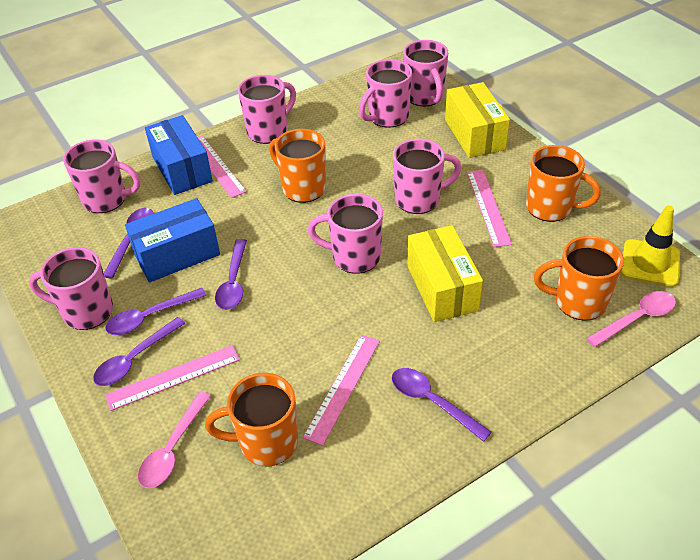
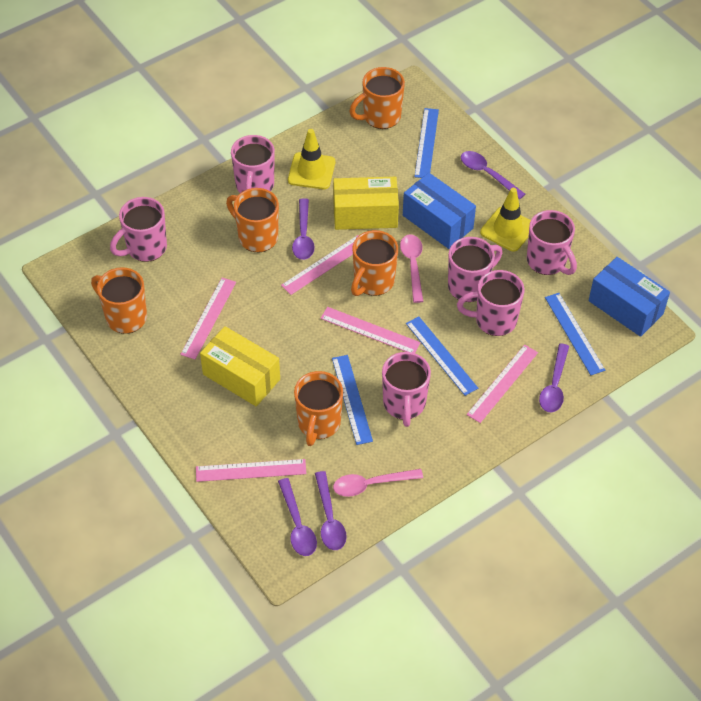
blue ruler: 0 -> 4
orange mug: 4 -> 5
pink mug: 7 -> 6
pink ruler: 4 -> 5
yellow traffic cone: 1 -> 2

